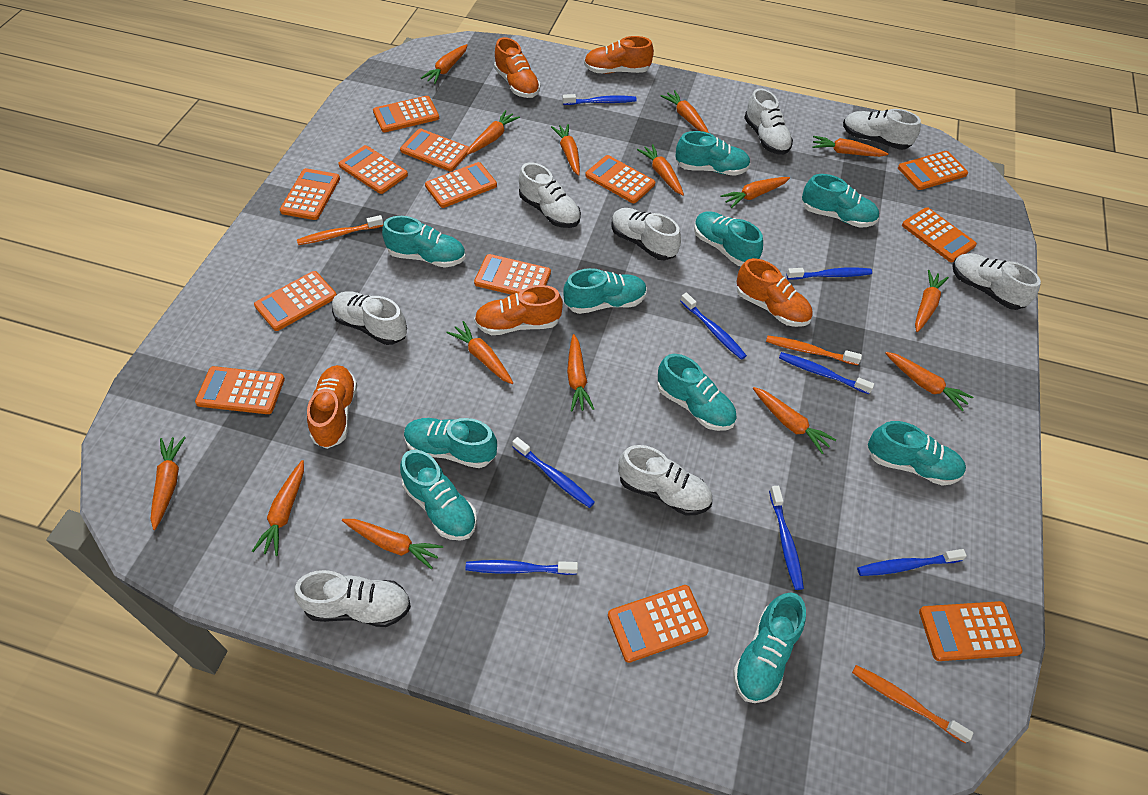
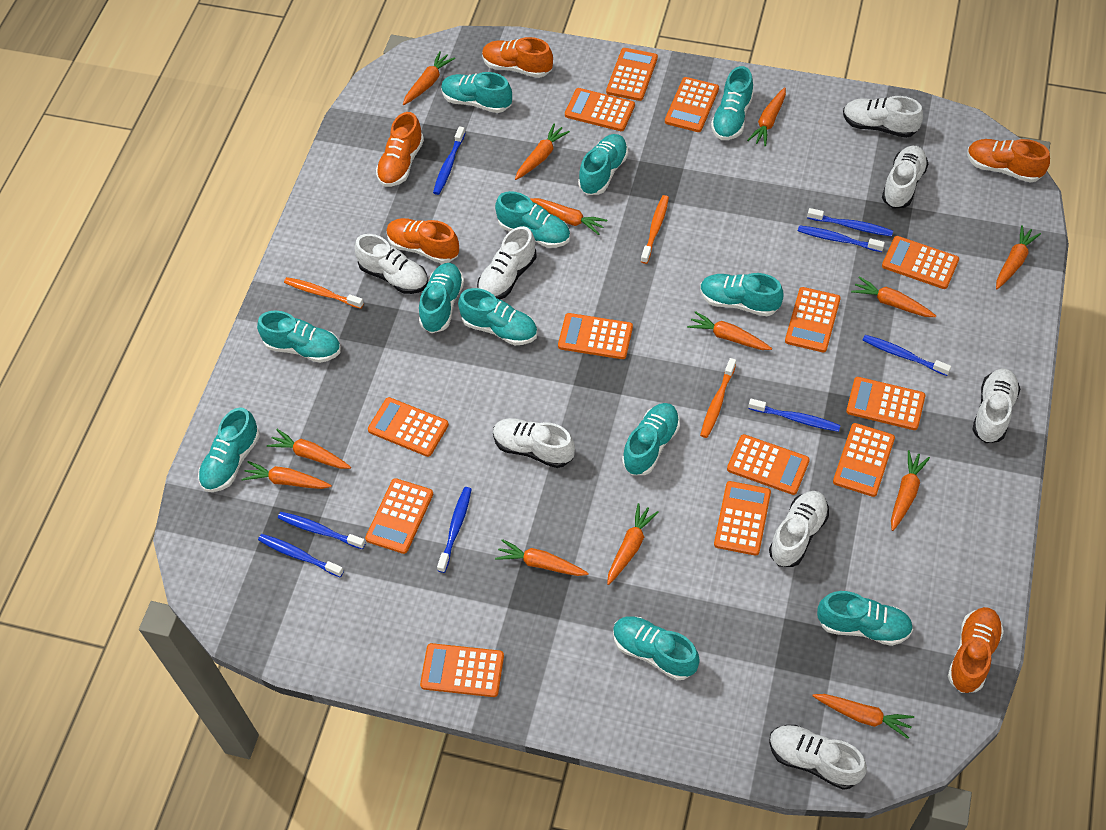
orange carrot: 15 -> 13
turquoise shoe: 10 -> 12

